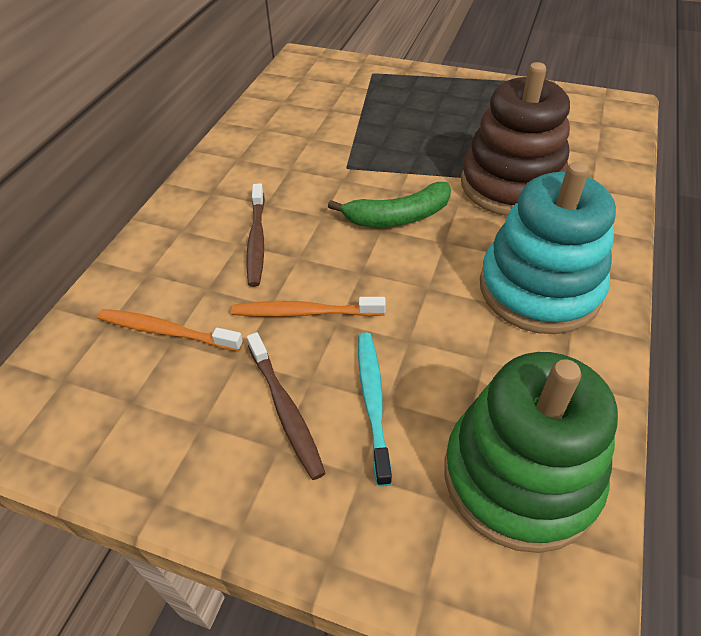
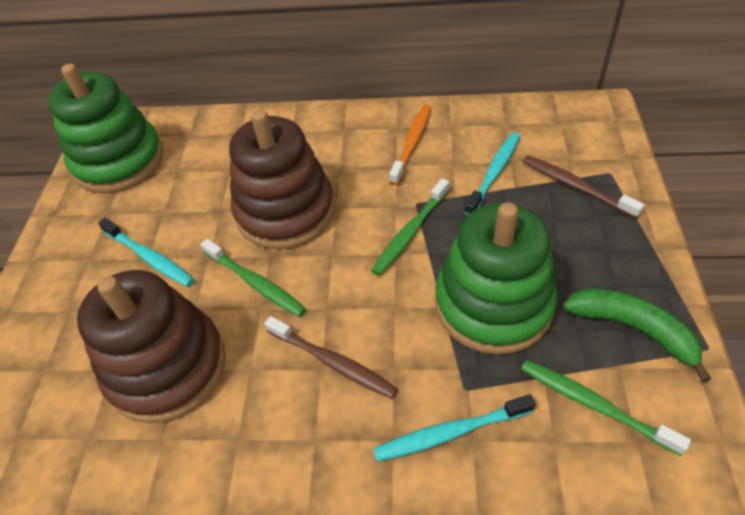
brown stacking toy: 1 -> 2
green stacking toy: 1 -> 2
green toothbrush: 0 -> 3
orange toothbrush: 2 -> 1
turquoise stacking toy: 1 -> 0
turquoise toothbrush: 1 -> 3

